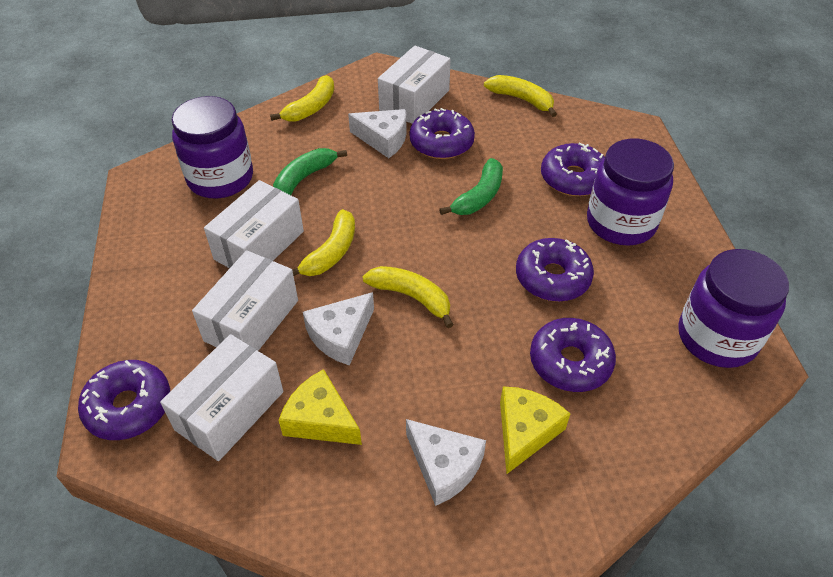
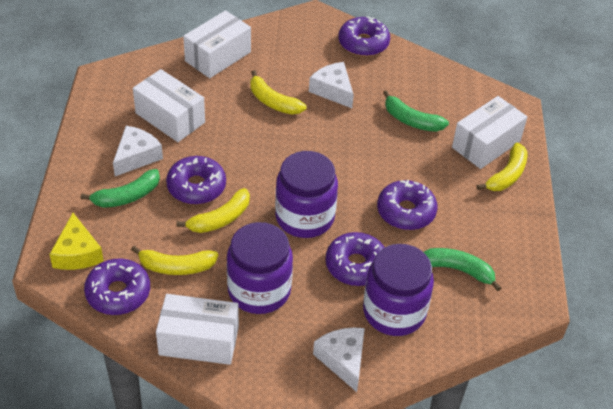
green banana: 2 -> 3
yellow cheese: 2 -> 1

